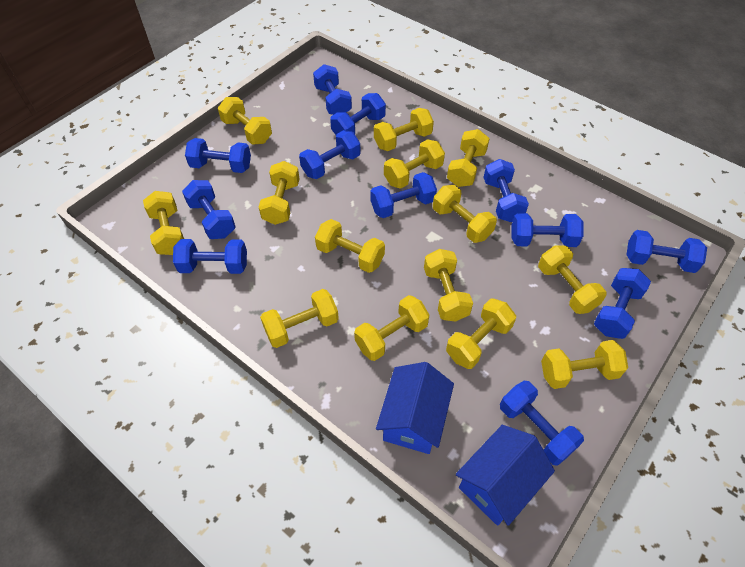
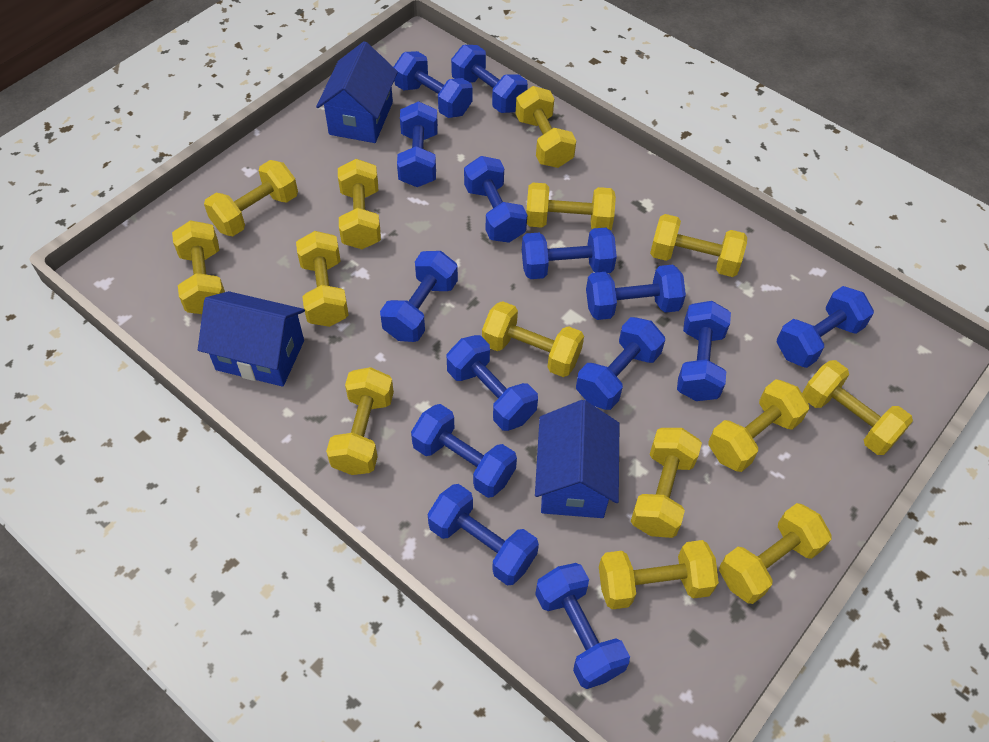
blue dumbbell: 12 -> 14
blue house: 2 -> 3

